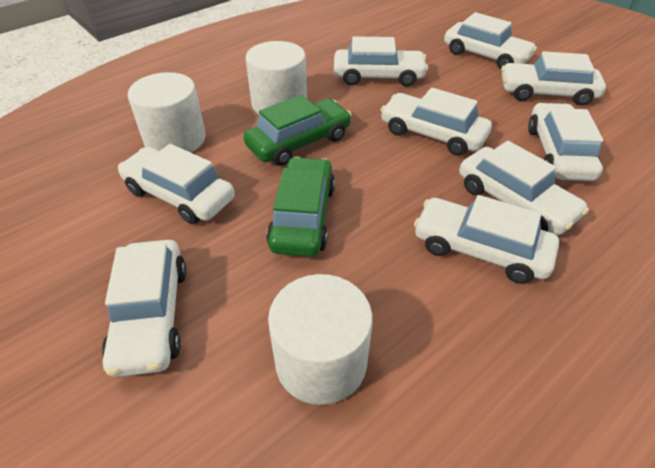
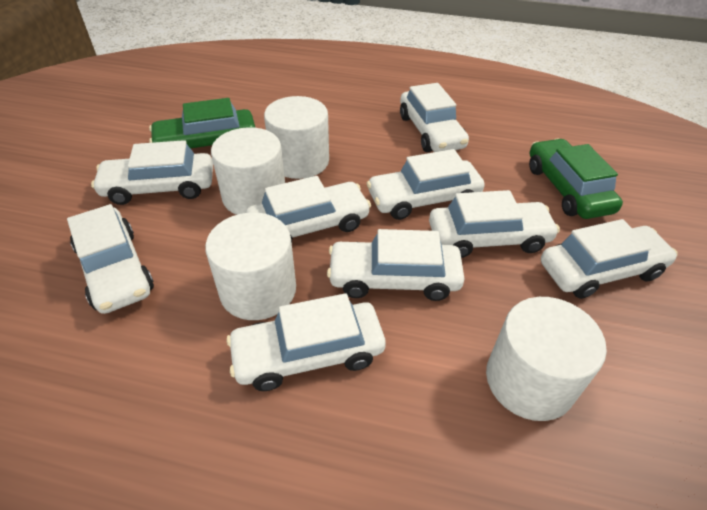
white cylinder: 3 -> 4

